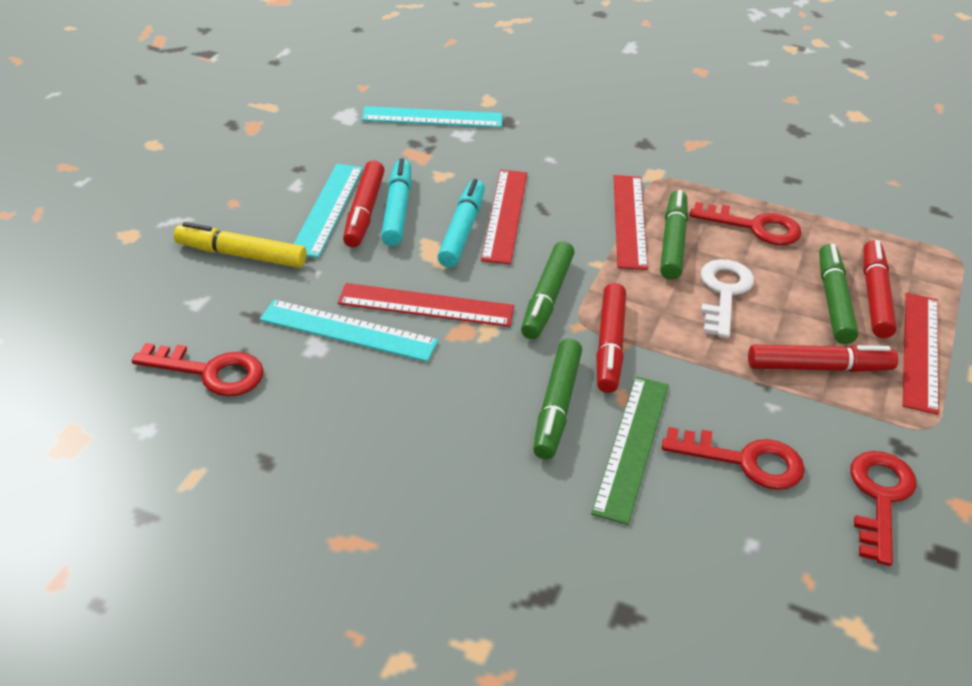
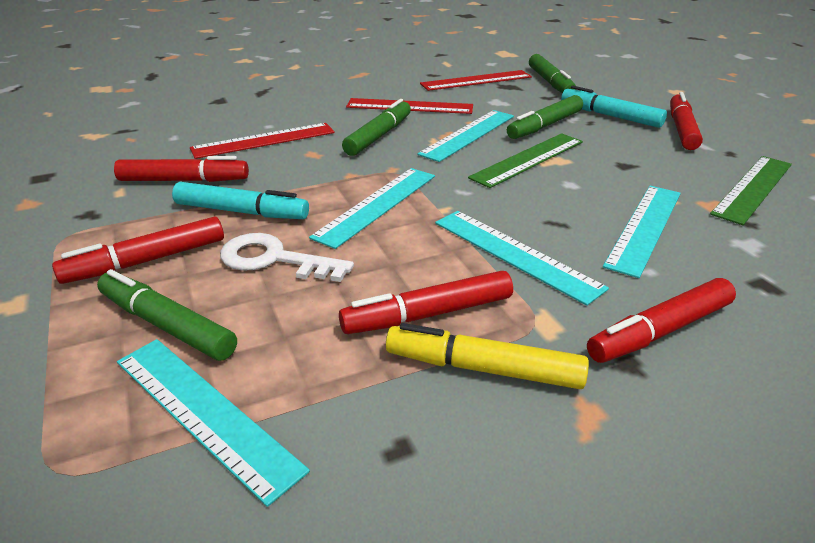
green ruler: 1 -> 2
red key: 4 -> 0
red marker: 4 -> 5
red ruler: 4 -> 3
turquoise ruler: 3 -> 5

